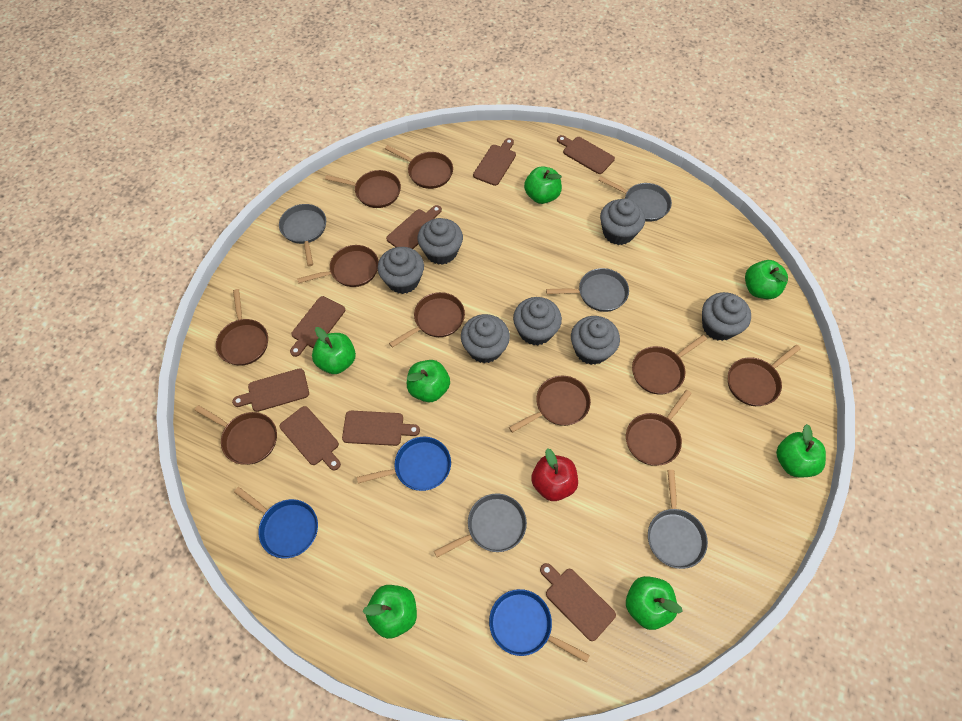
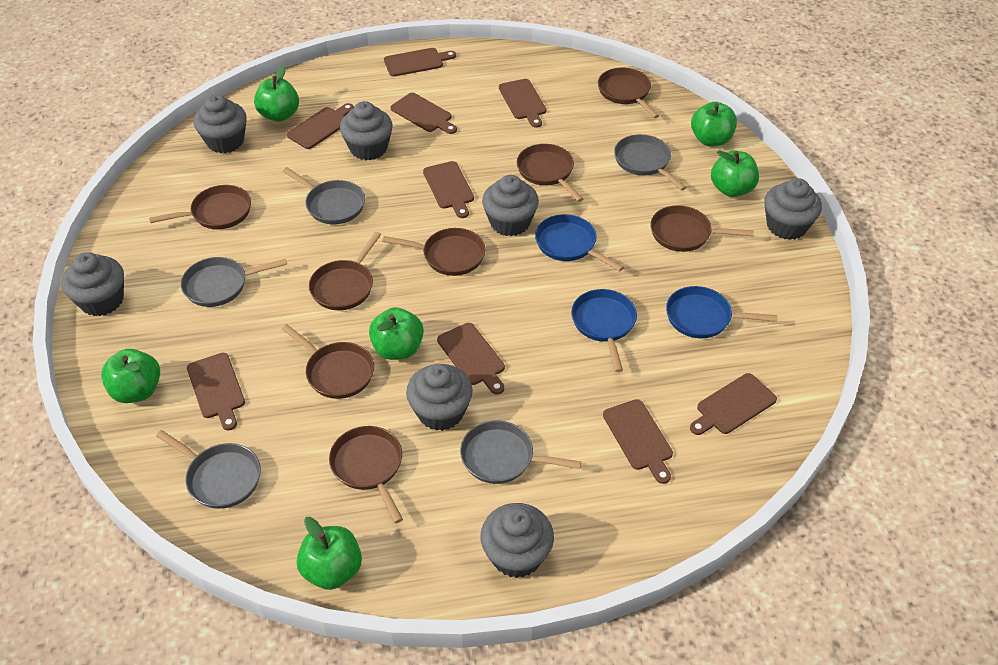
brown cutting board: 8 -> 9
brown pan: 10 -> 8
green apple: 7 -> 6
red apple: 1 -> 0

